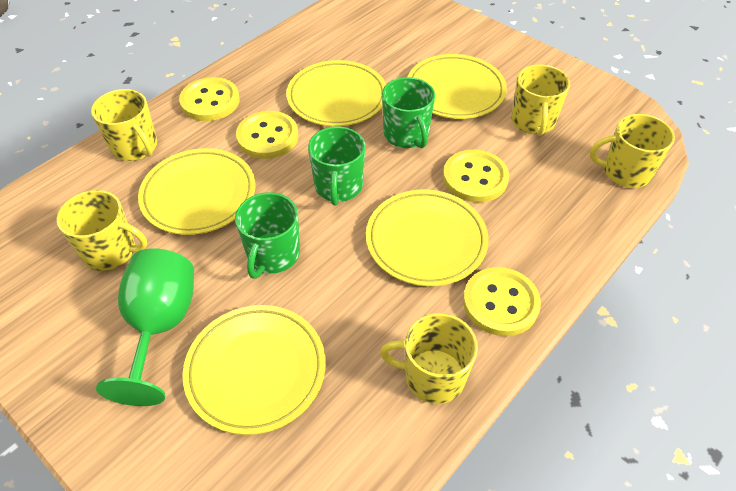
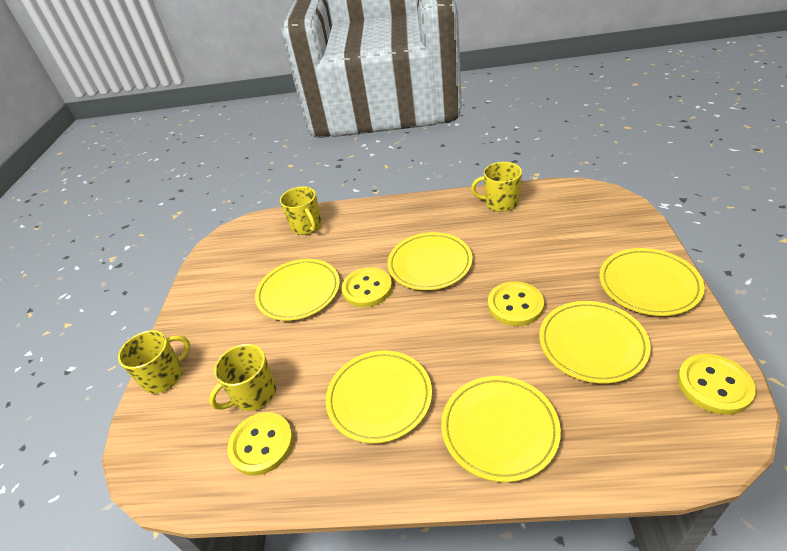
green goblet: 1 -> 0
green mug: 3 -> 0
yellow mug: 5 -> 4
yellow plate: 5 -> 6

